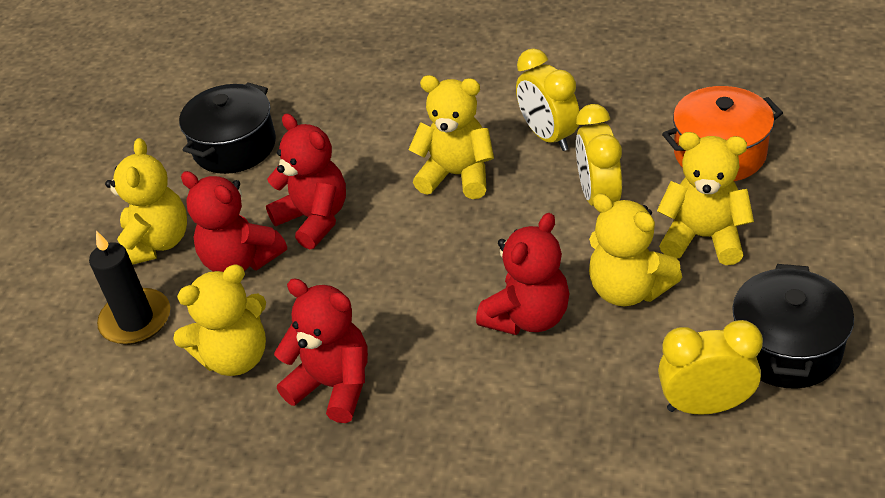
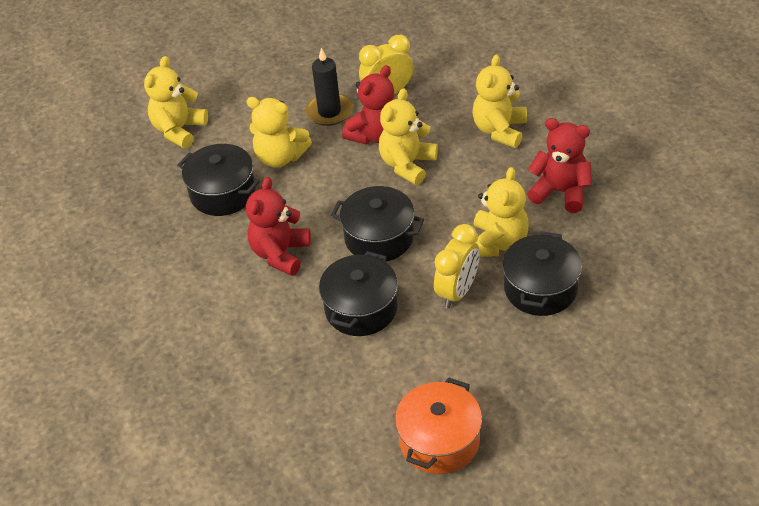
black pot: 2 -> 4
red teddy bear: 4 -> 3
yellow clock: 3 -> 2

